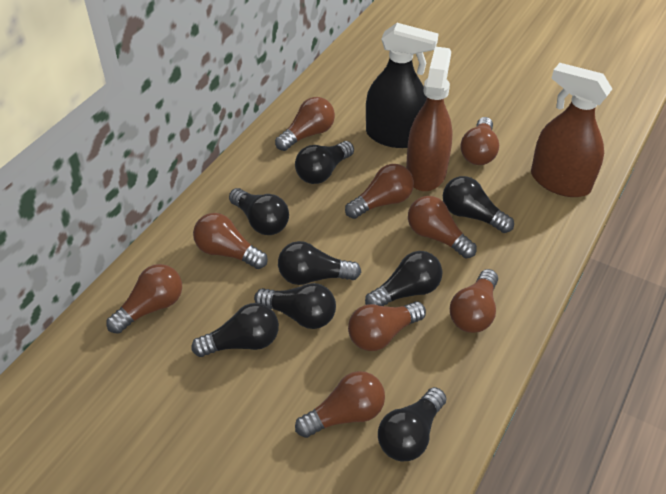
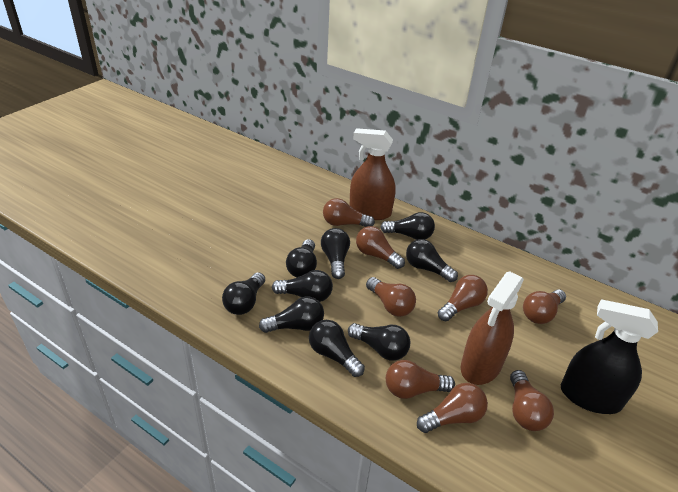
black light bulb: 8 -> 9
brown light bulb: 9 -> 8

